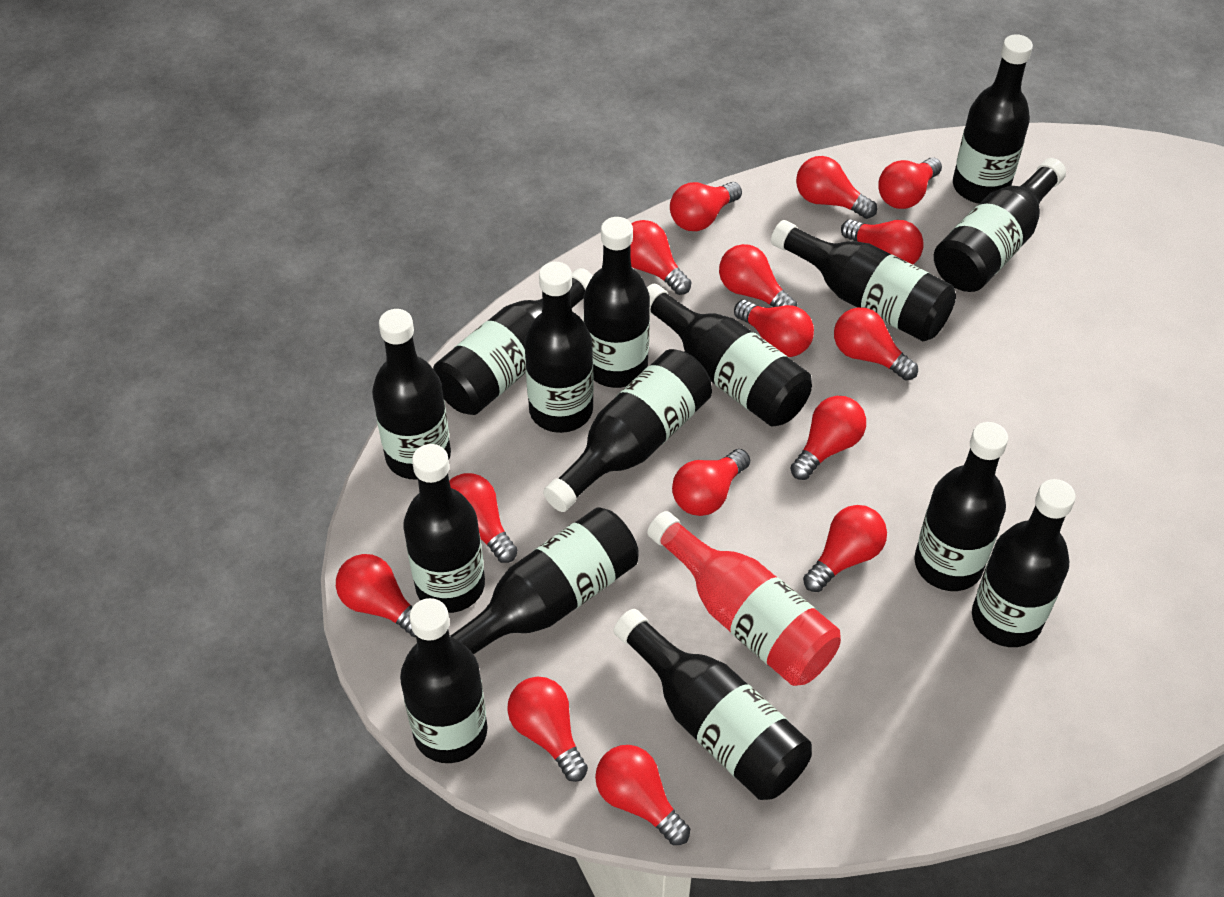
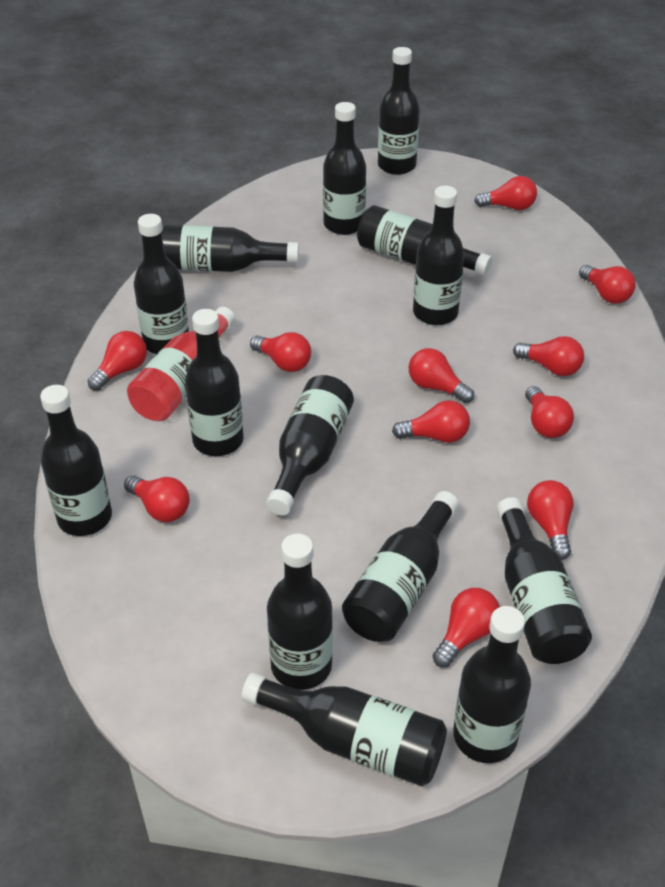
black bottle: 15 -> 14
red light bulb: 15 -> 11

